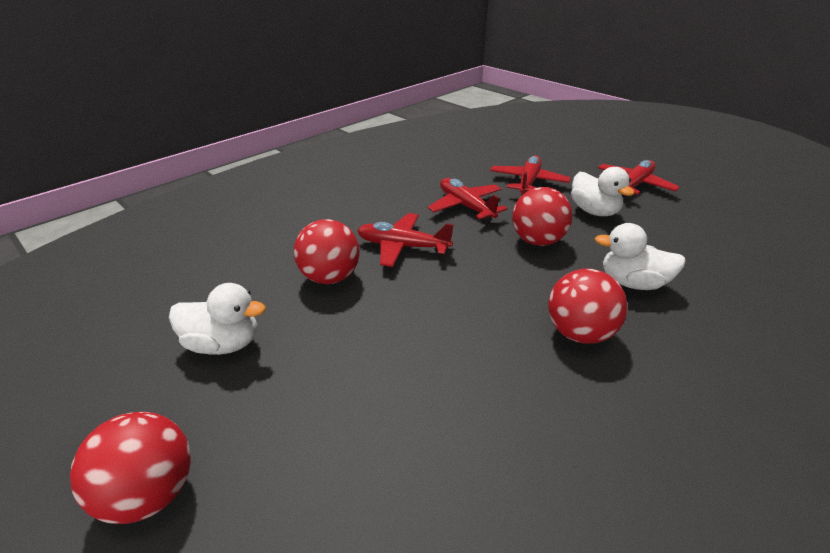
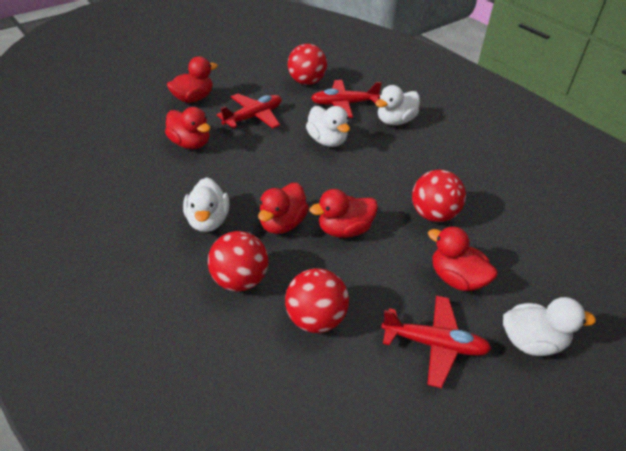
red duck: 0 -> 5
red plane: 4 -> 3
white duck: 3 -> 4

